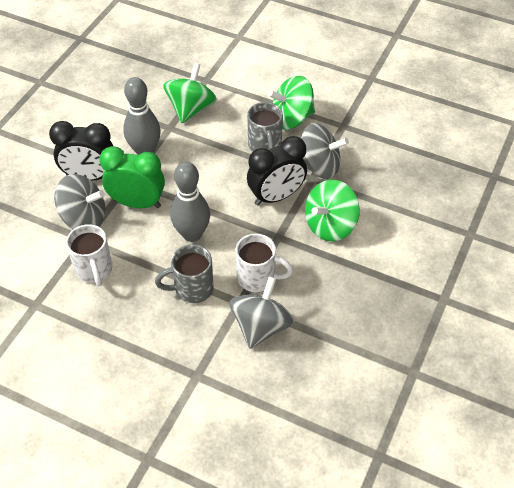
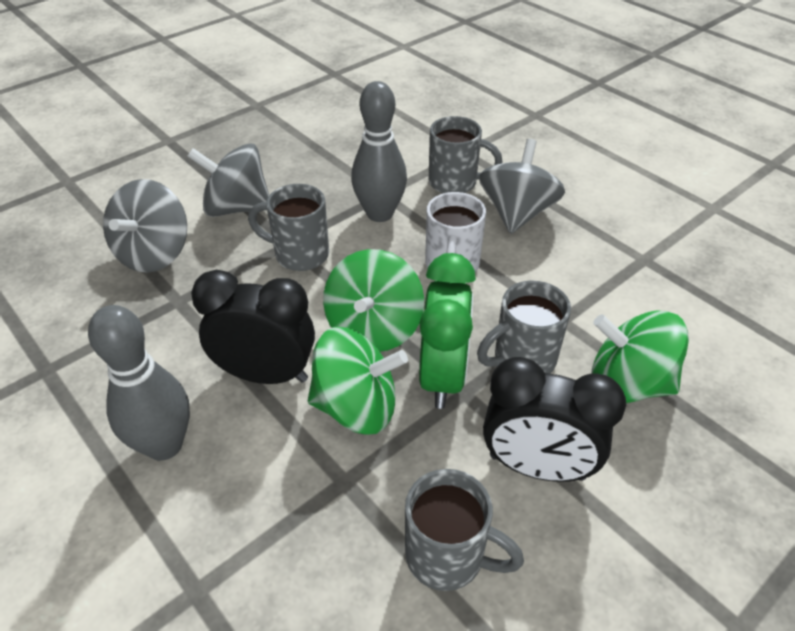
grey mug: 2 -> 4
white mug: 2 -> 1

